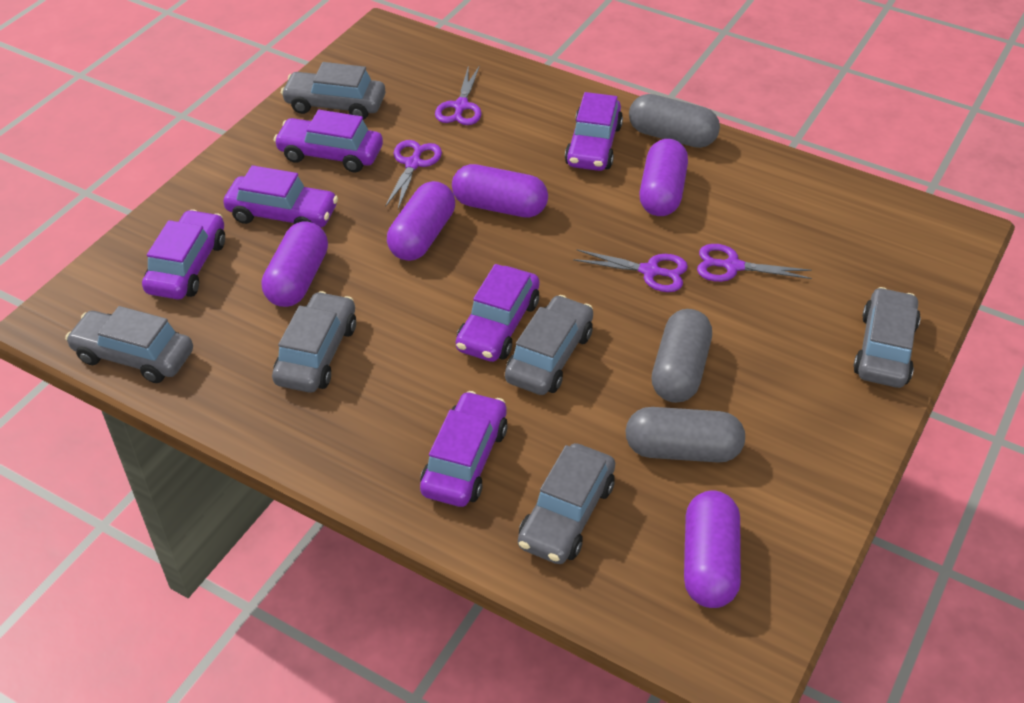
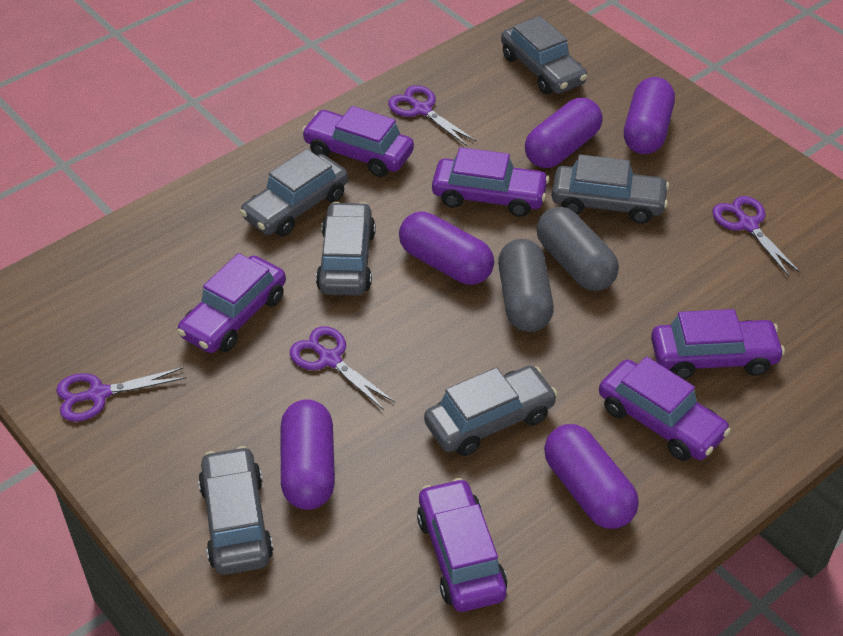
grey capsule: 3 -> 2

